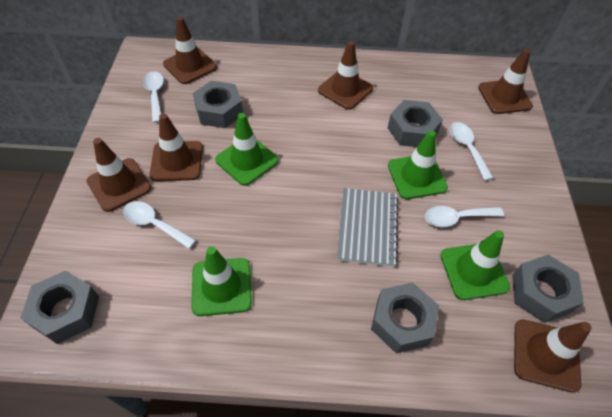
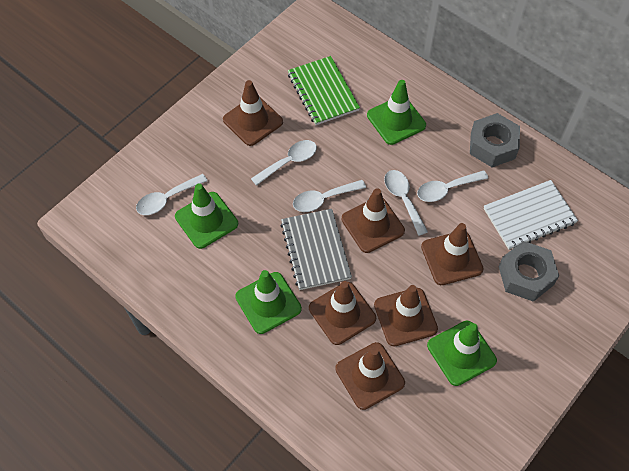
green notebook: 0 -> 1
grey nut: 5 -> 2
white notebook: 0 -> 1
white spoon: 4 -> 5

